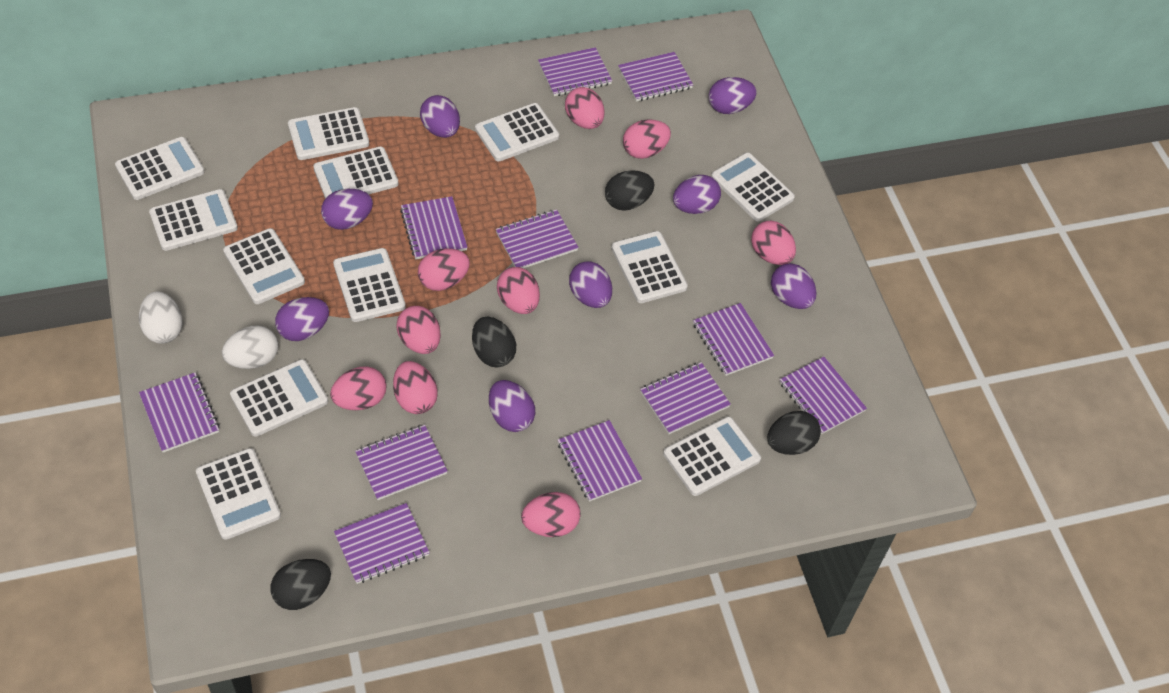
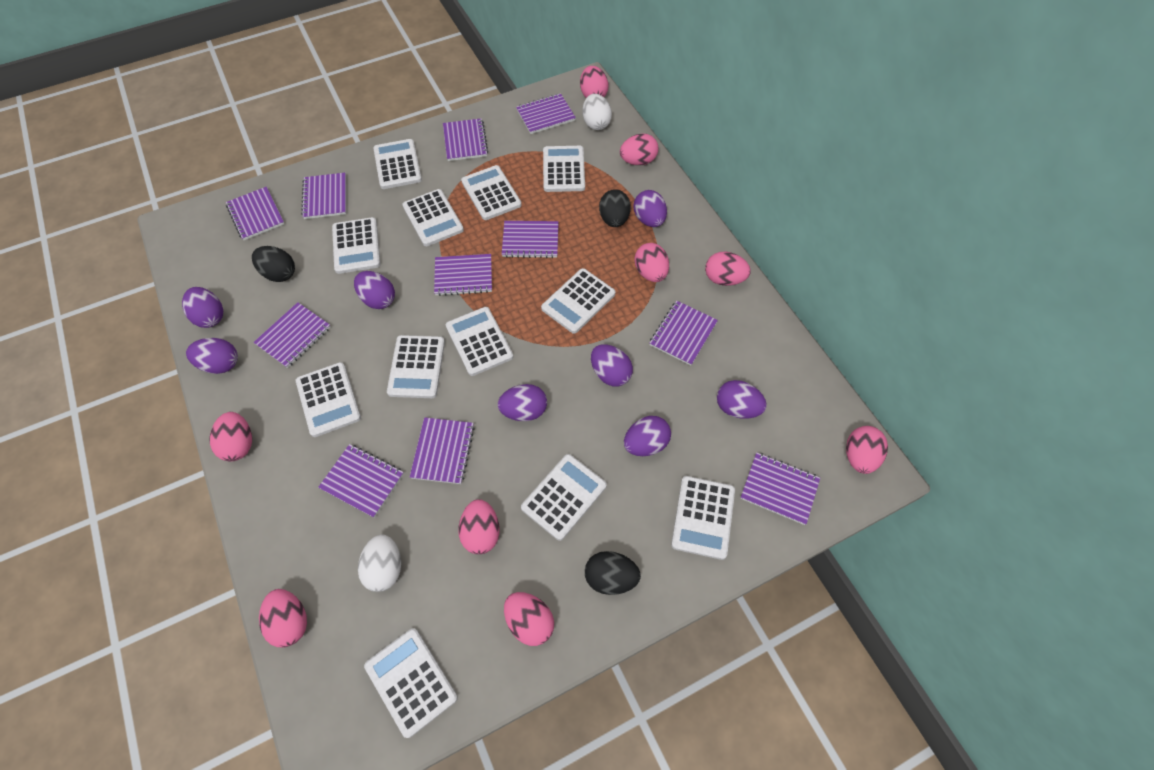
black egg: 4 -> 3

